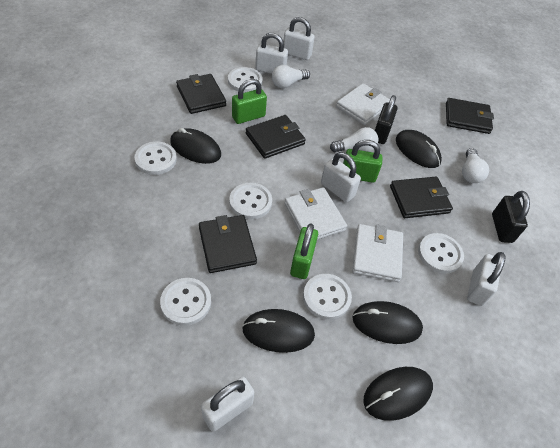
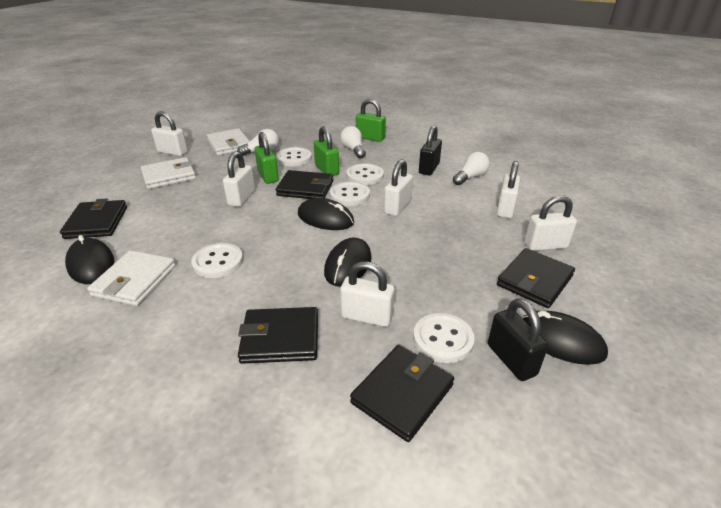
black mouse: 5 -> 4
white button: 6 -> 5
white padlock: 5 -> 6

